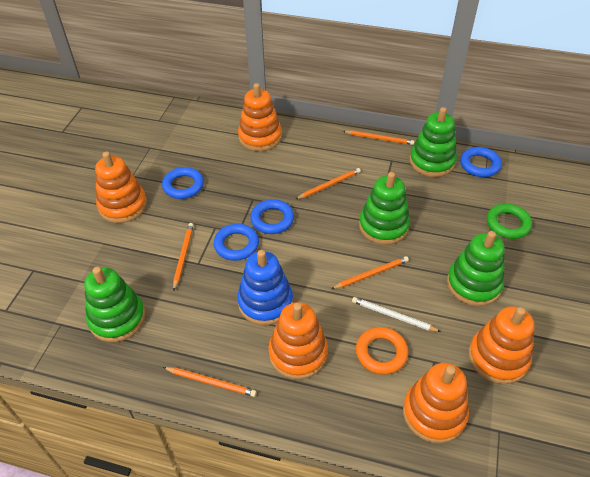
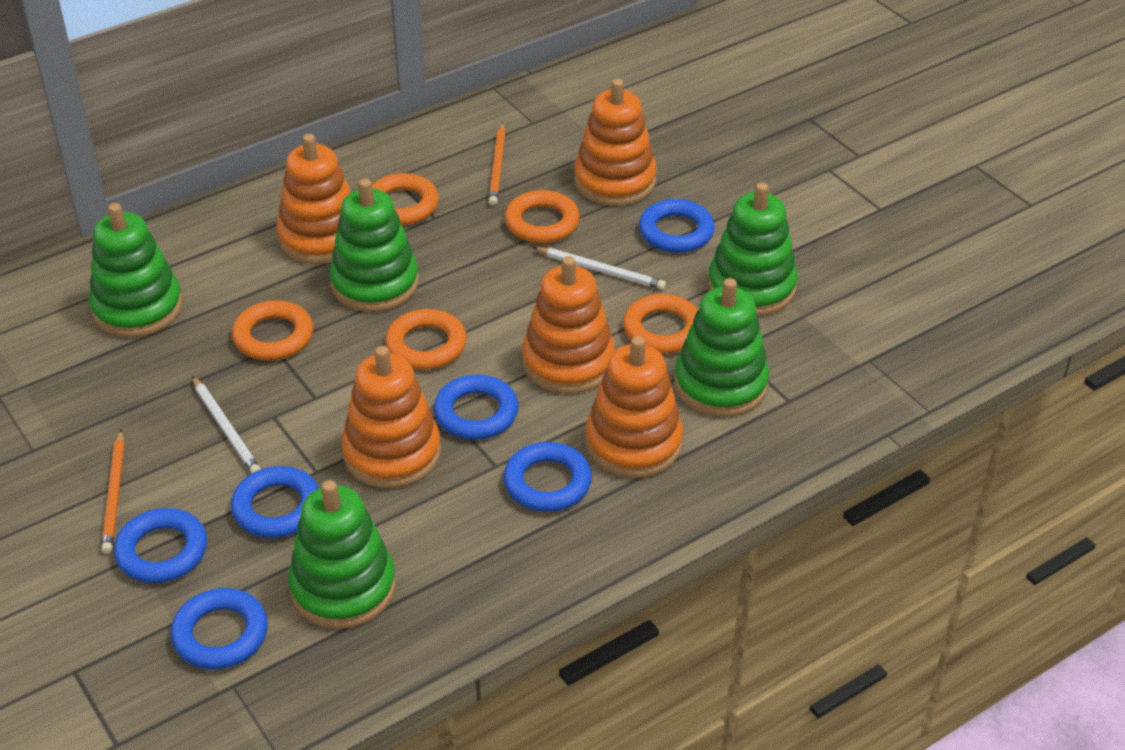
blue ring: 4 -> 6
blue stacking toy: 1 -> 0
green ring: 1 -> 0
green stacking toy: 4 -> 5
orange pencil: 5 -> 2
orange ring: 1 -> 5
white pencil: 1 -> 2

